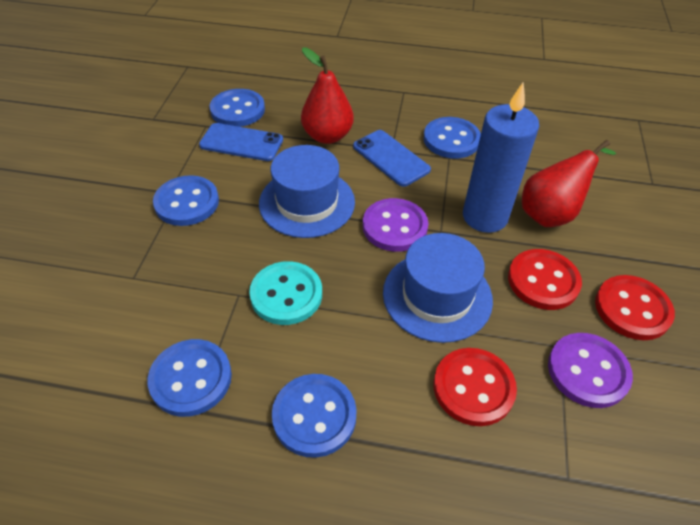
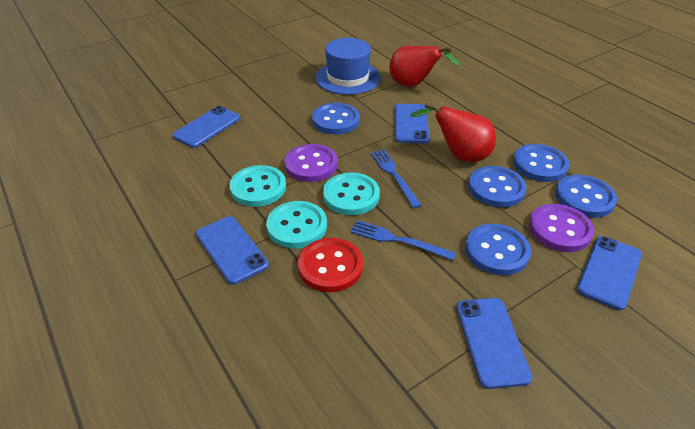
blue candle: 1 -> 0
blue fork: 0 -> 2
blue hat: 2 -> 1
blue phone: 2 -> 5
red button: 3 -> 1
turquoise button: 1 -> 3

